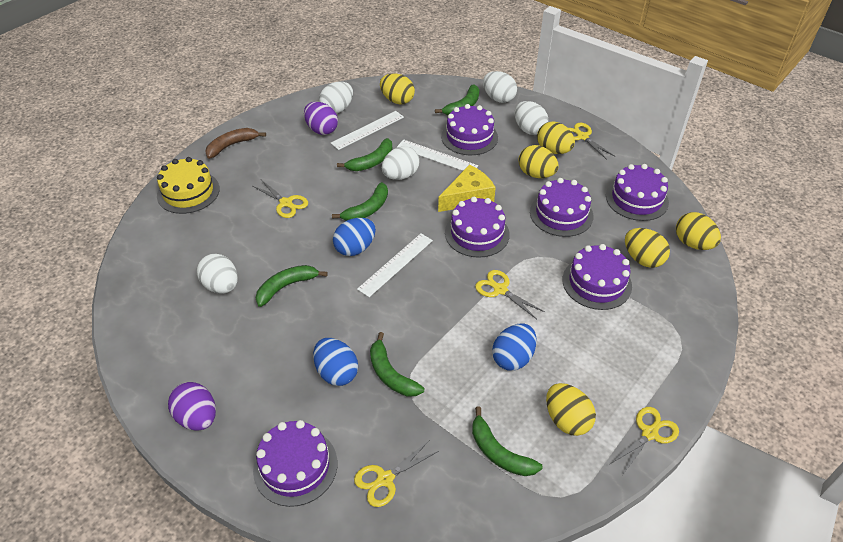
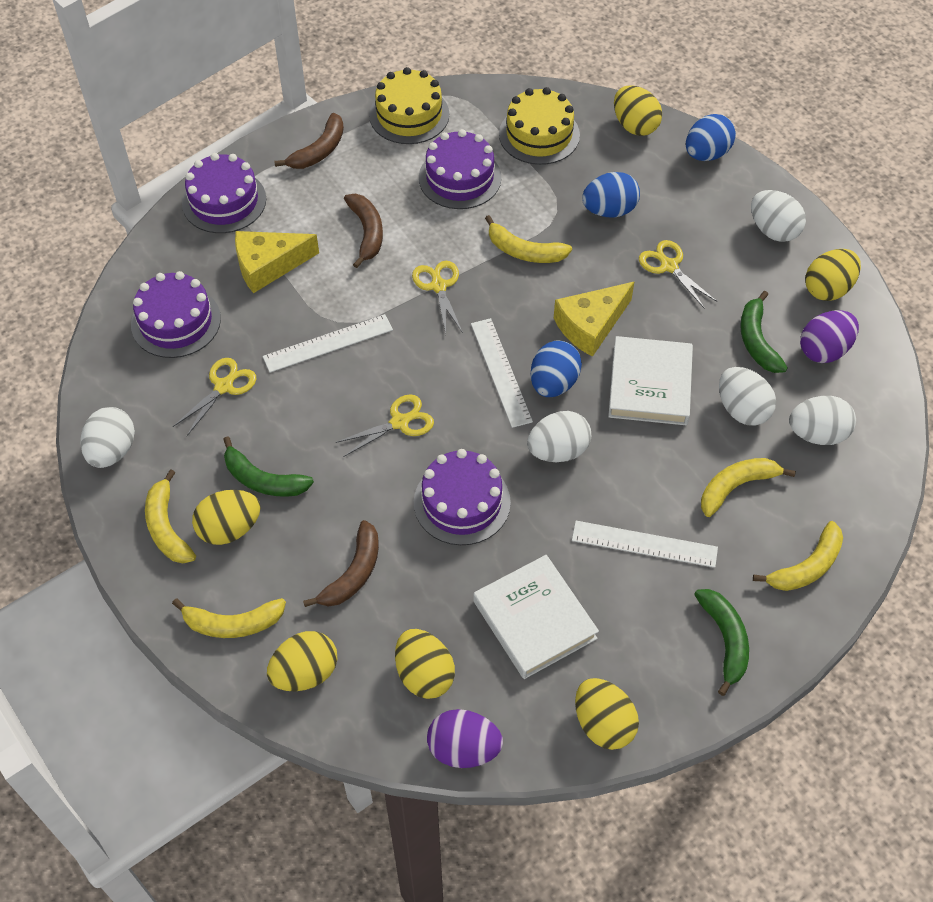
brown banana: 1 -> 3
green banana: 6 -> 3
purple cake: 6 -> 4
white book: 0 -> 2
yellow banana: 0 -> 5
yellow cake: 1 -> 2
yellow cheese: 1 -> 2
yellow scissors: 5 -> 4

